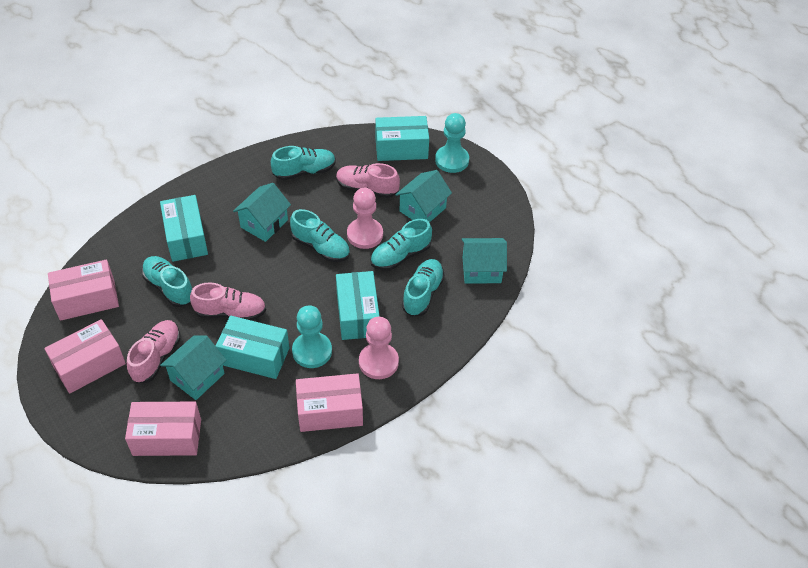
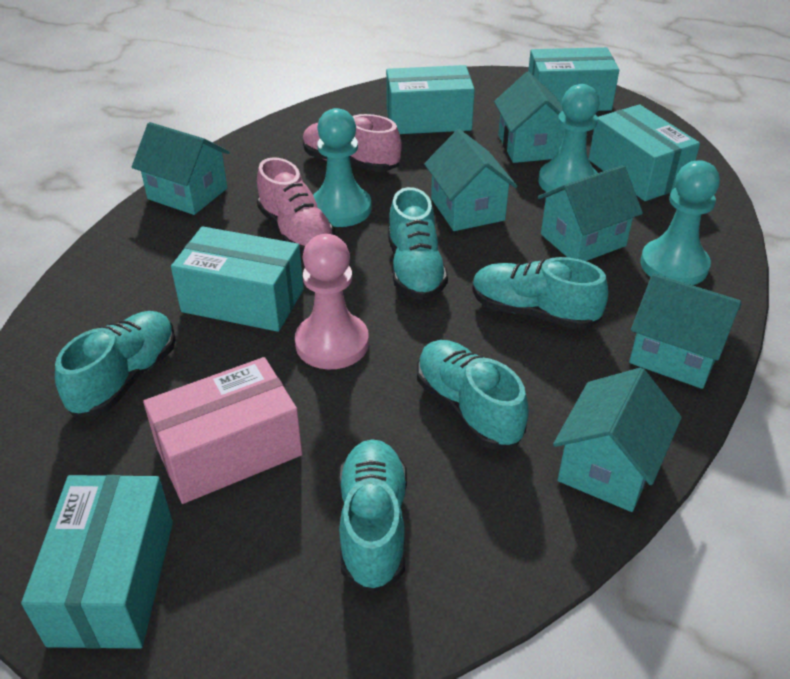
pink box: 4 -> 1
pink pawn: 2 -> 1
pink shoe: 3 -> 2
turquoise box: 4 -> 5
turquoise house: 4 -> 6
turquoise pawn: 2 -> 3

